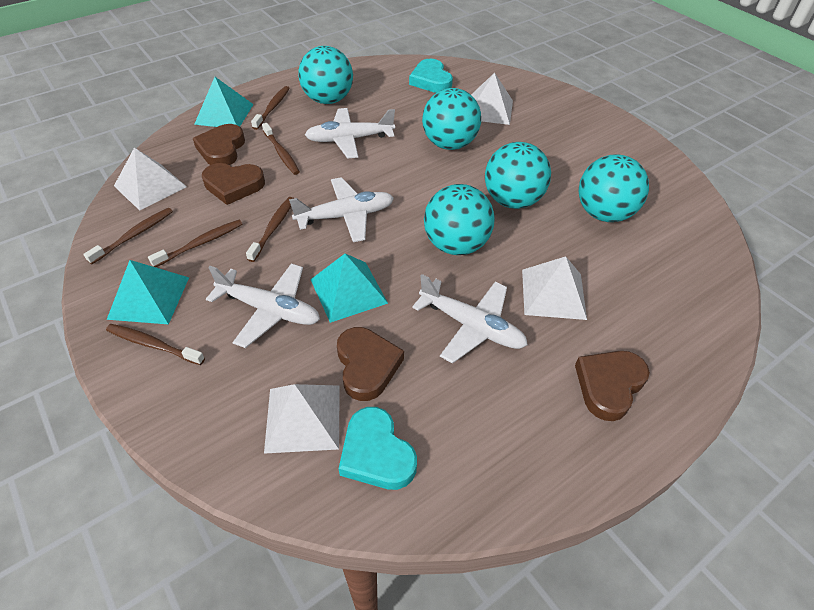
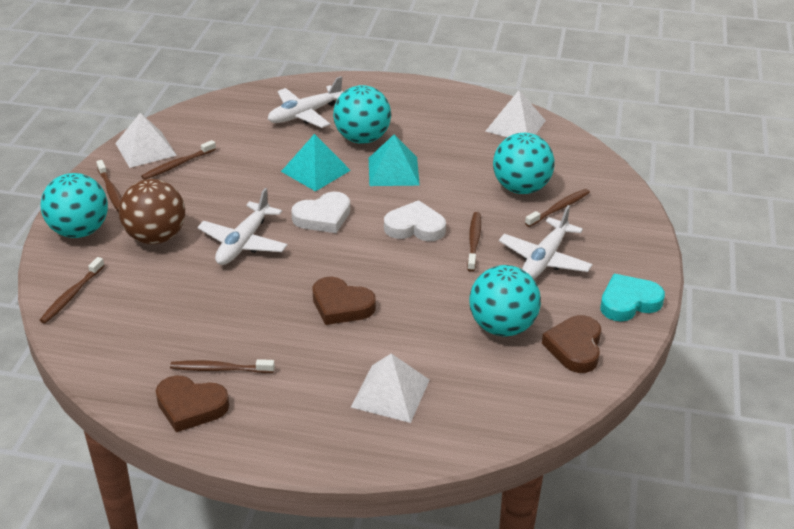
brown ball: 0 -> 1
brown heart: 4 -> 3
turquoise ball: 5 -> 4
turquoise heart: 2 -> 1
turquoise pyramid: 3 -> 2
white heart: 0 -> 2
white plane: 4 -> 3
white pyramid: 4 -> 3

